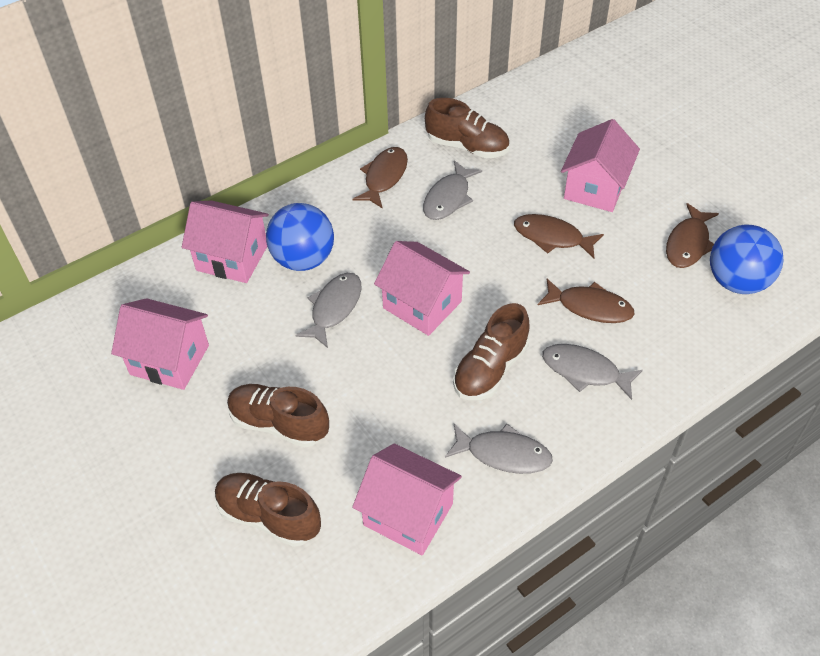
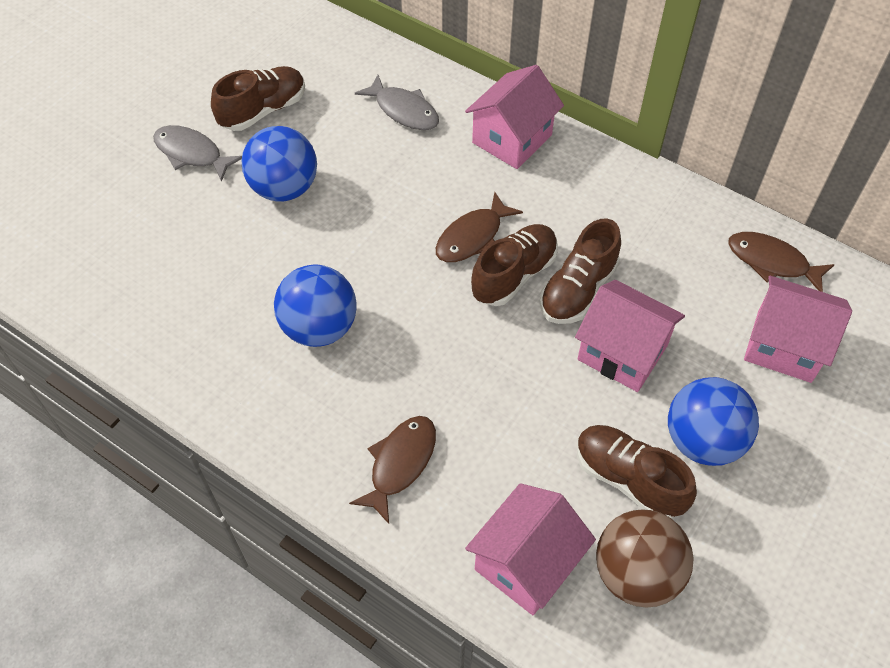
blue ball: 2 -> 3
brown ball: 0 -> 1
brown fish: 4 -> 3
grey fish: 4 -> 2
pink house: 5 -> 4

